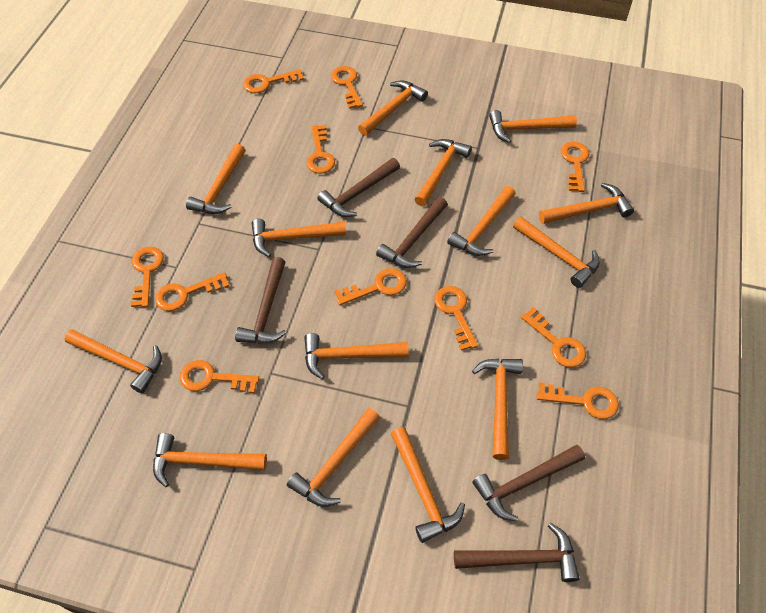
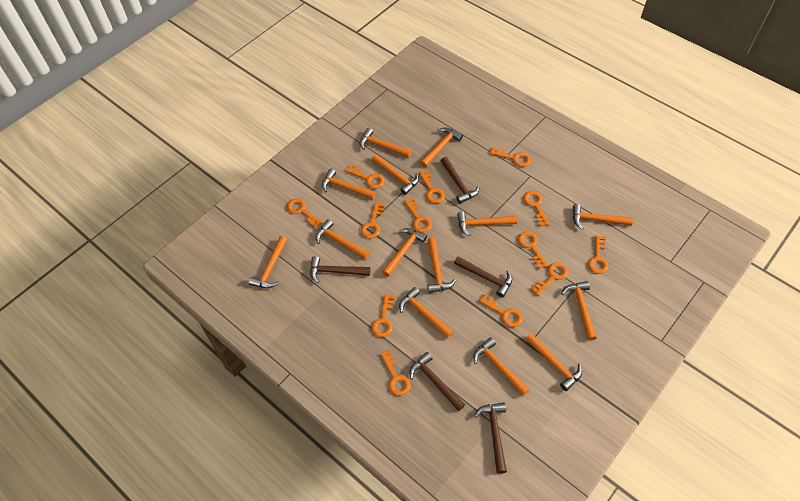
orange key: 11 -> 13

